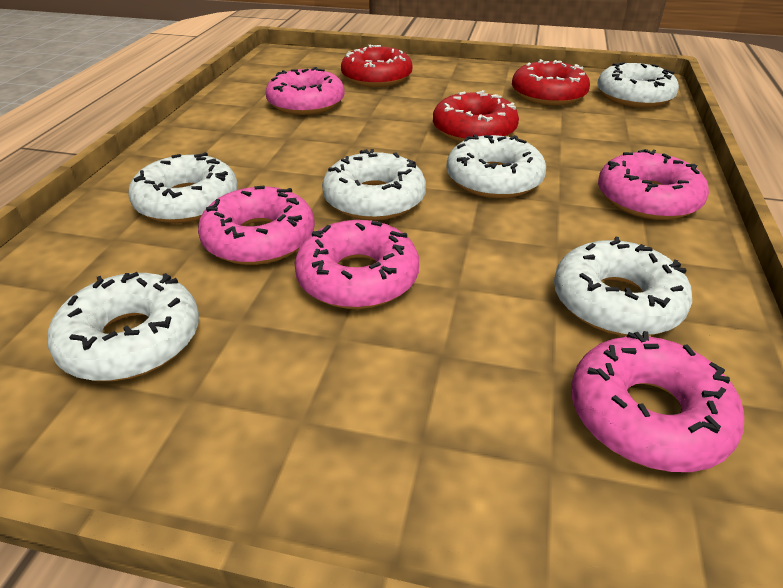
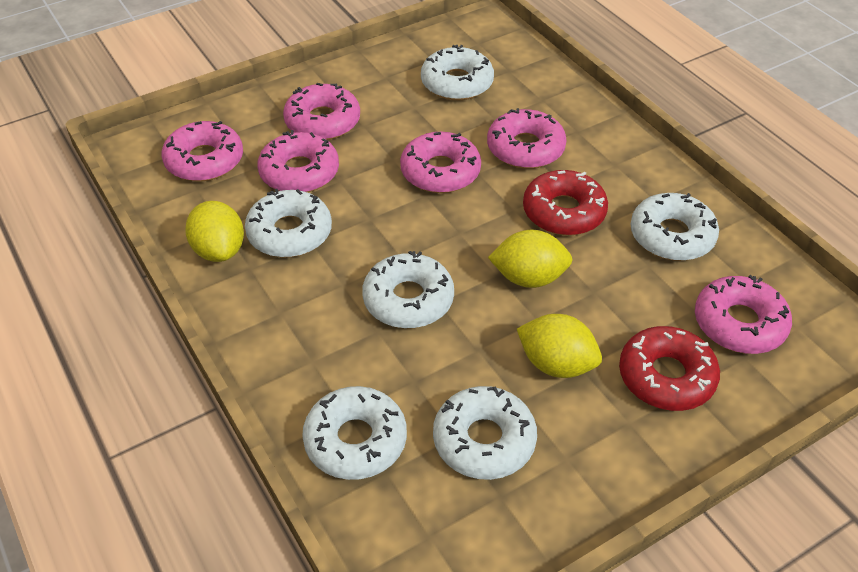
pink donut: 5 -> 6
red donut: 3 -> 2
yellow lemon: 0 -> 3

